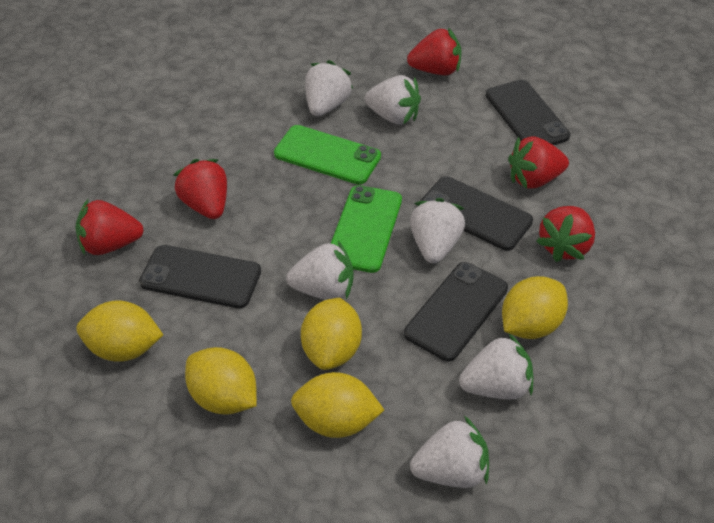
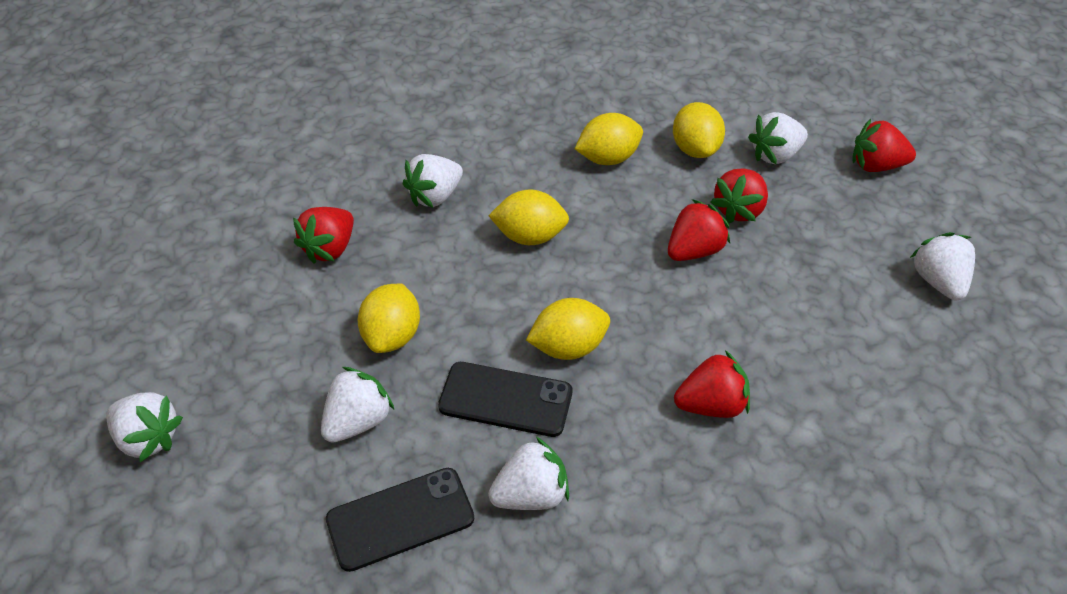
black phone: 4 -> 2
green phone: 2 -> 0

